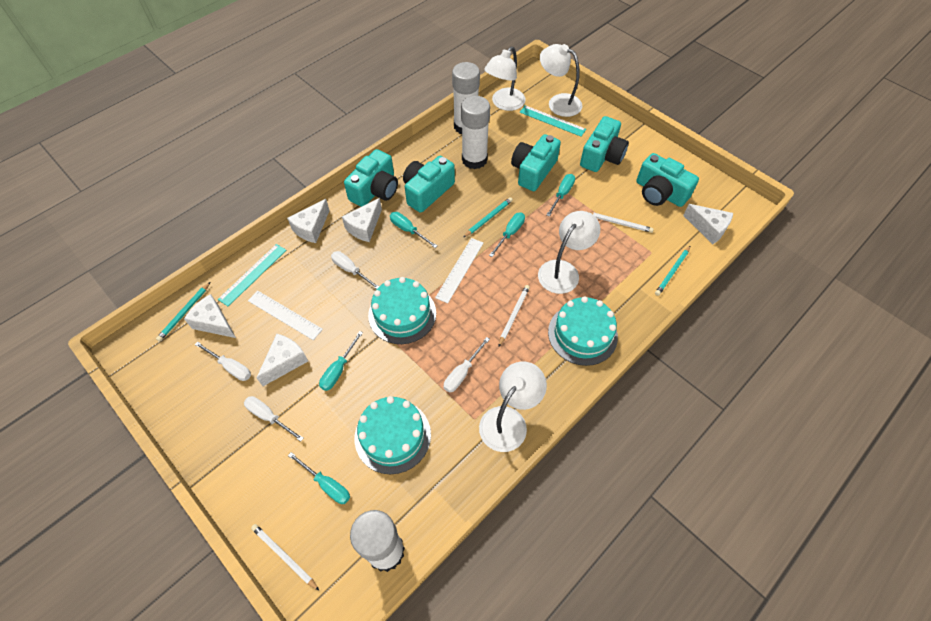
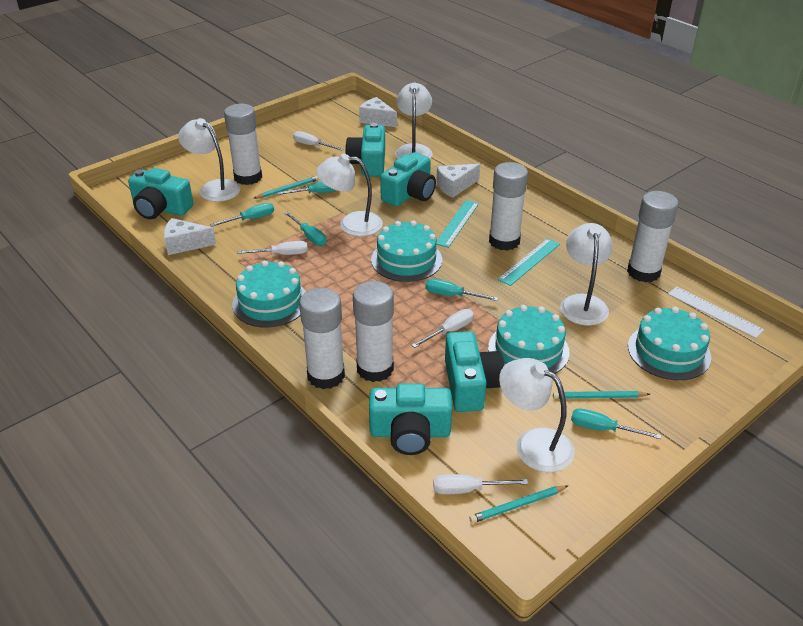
turquoise cake: 3 -> 4
white cheese: 5 -> 3
white glue stick: 3 -> 5
white lamp: 4 -> 5
white pencil: 3 -> 0
white ruler: 2 -> 1

